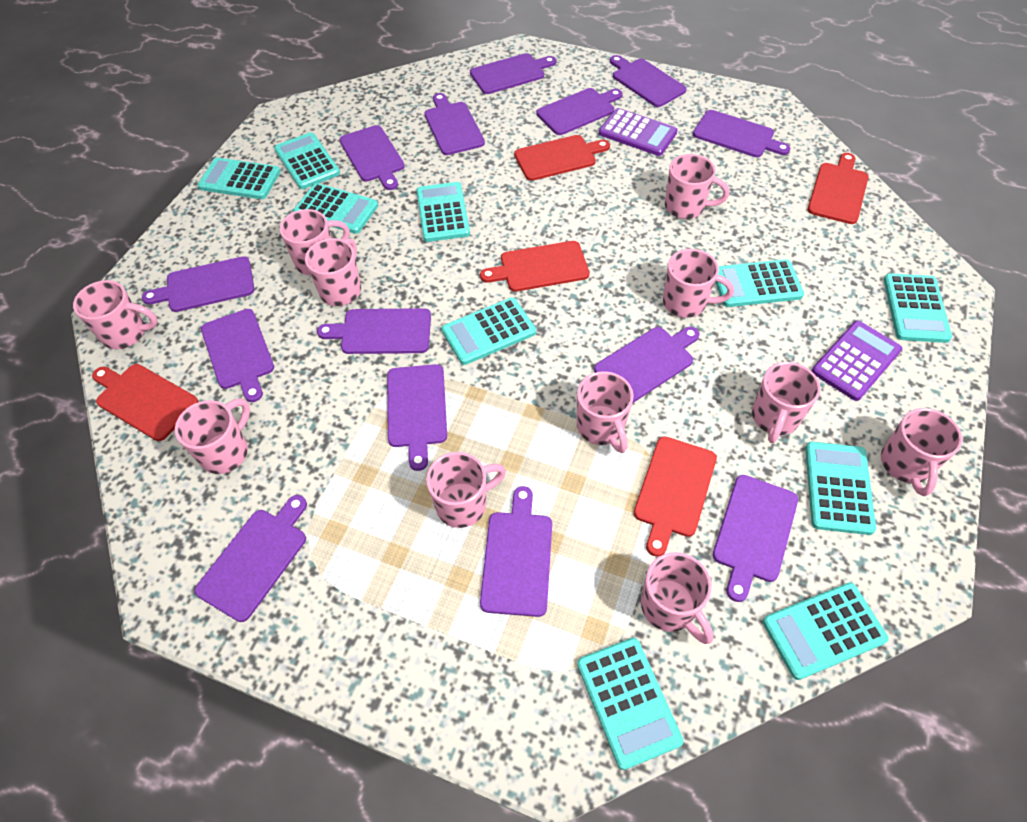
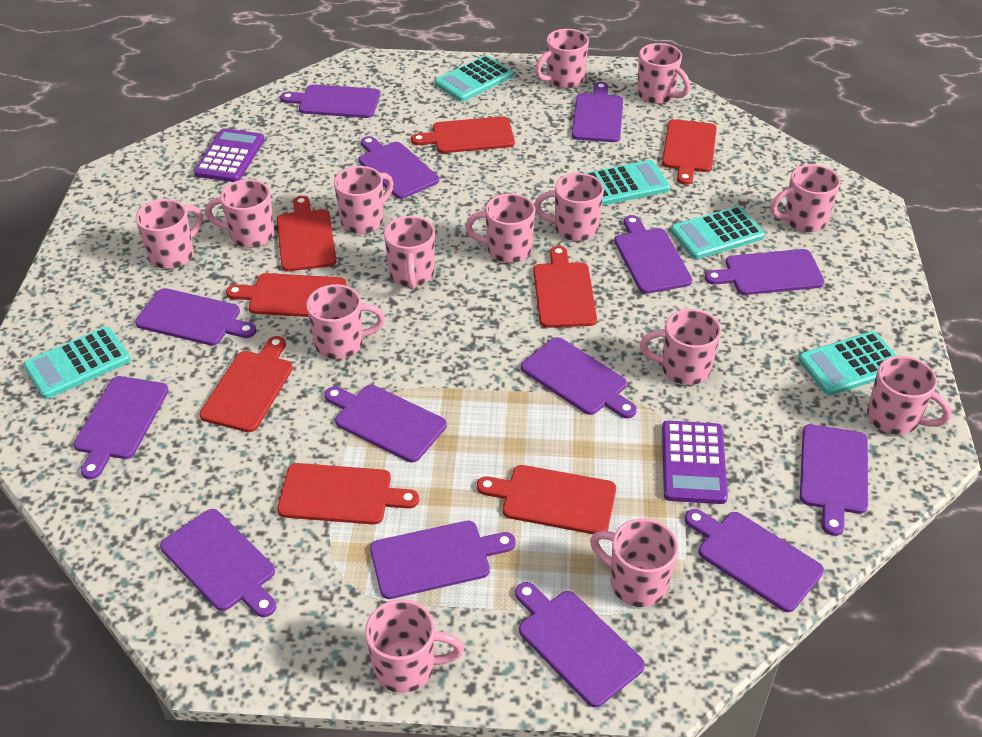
pink mug: 11 -> 14
red cutting board: 5 -> 8
turquoise calculator: 10 -> 5

